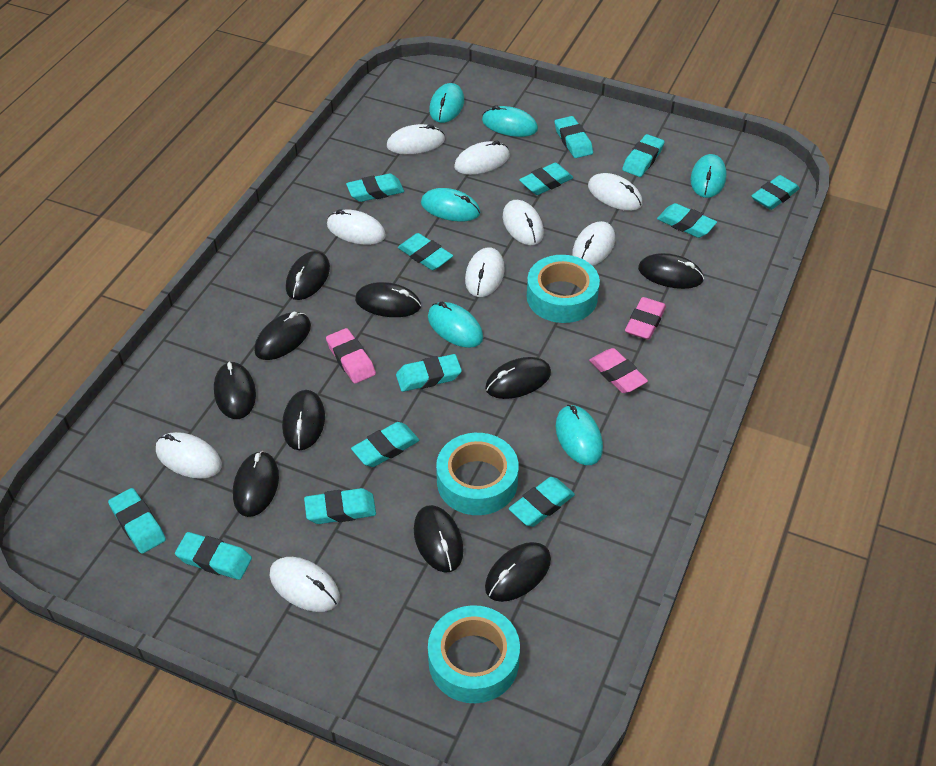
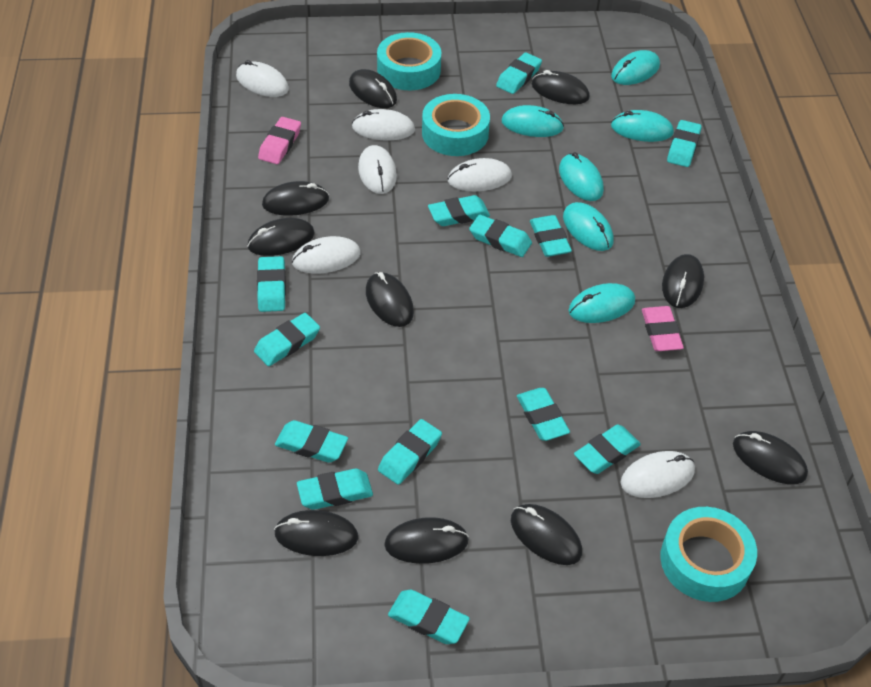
pink eraser: 3 -> 2
white mouse: 9 -> 6

